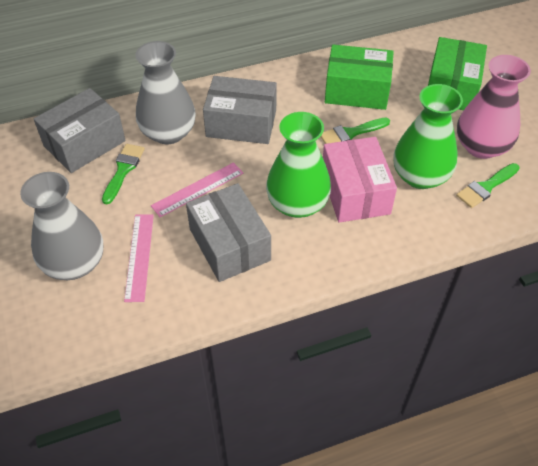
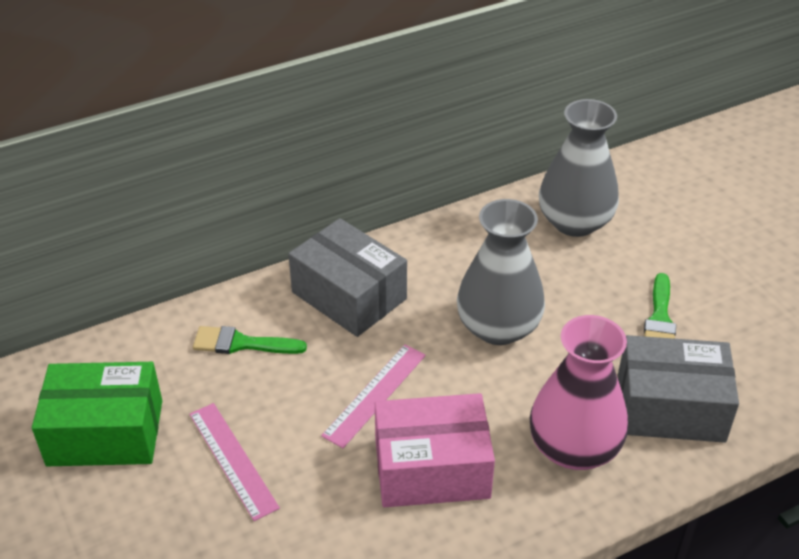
green box: 2 -> 1
green brush: 3 -> 2
green vase: 2 -> 0
grey box: 3 -> 2

